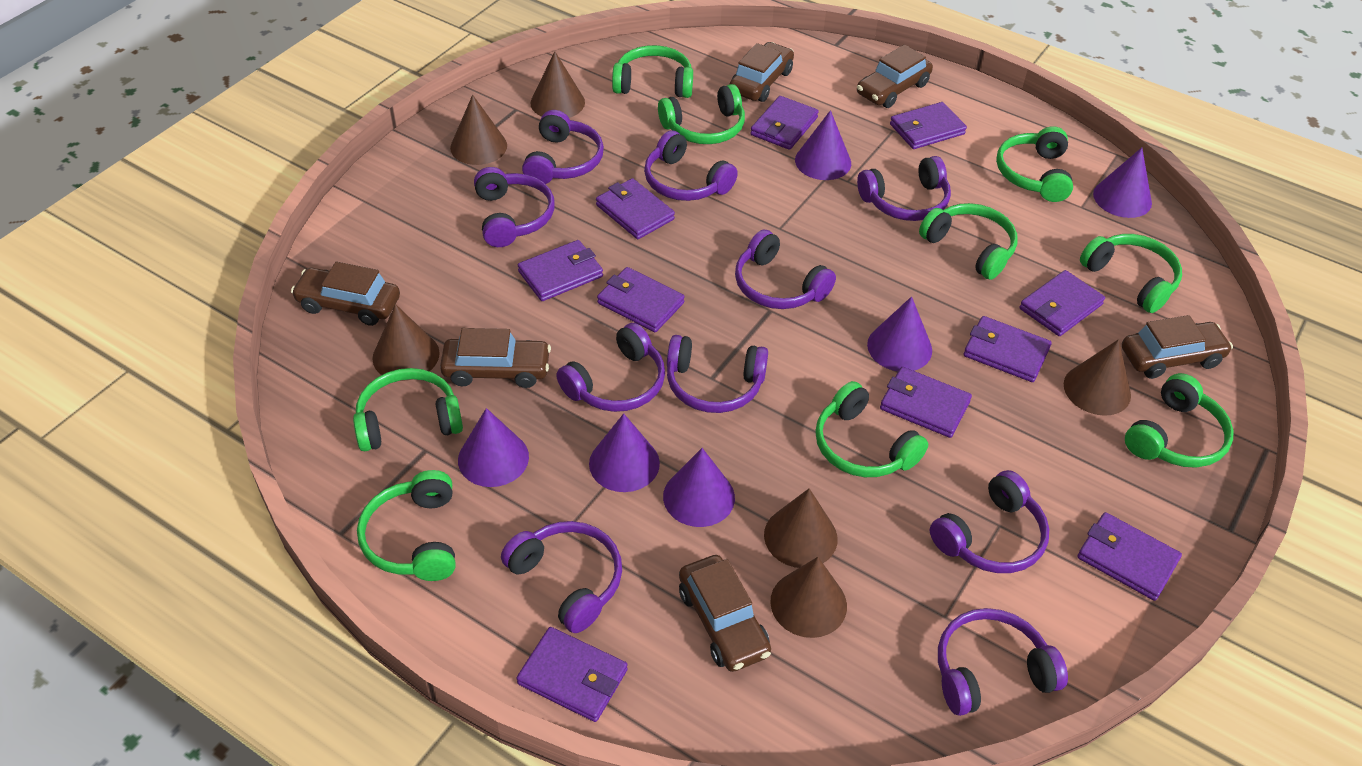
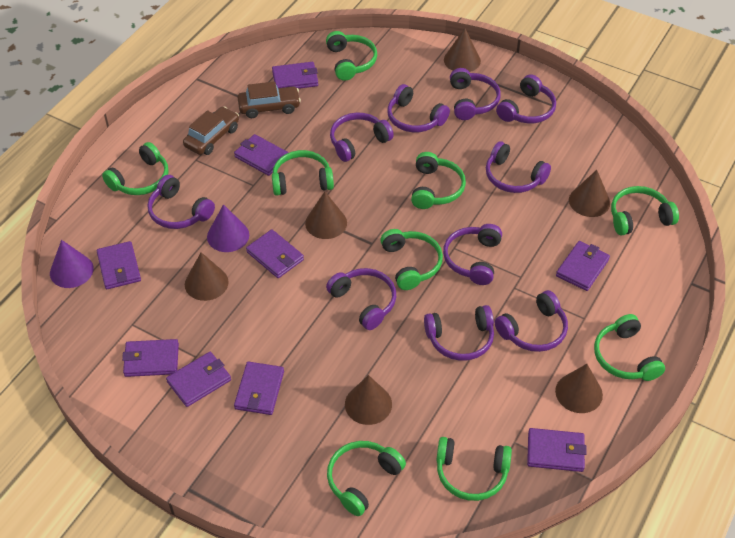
brown car: 6 -> 2
purple cone: 6 -> 2
purple wallet: 10 -> 9

